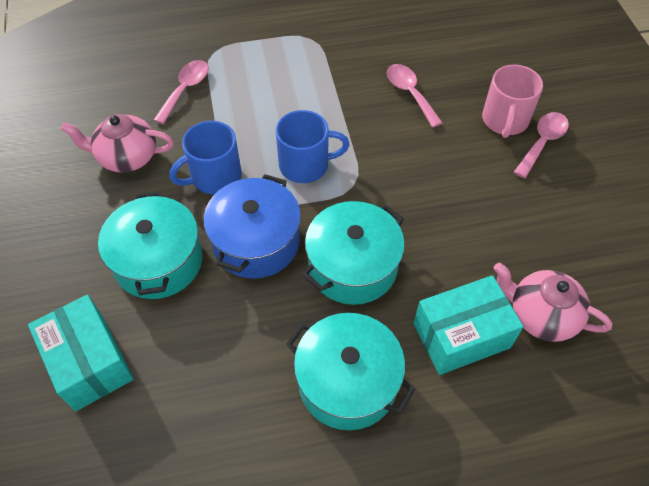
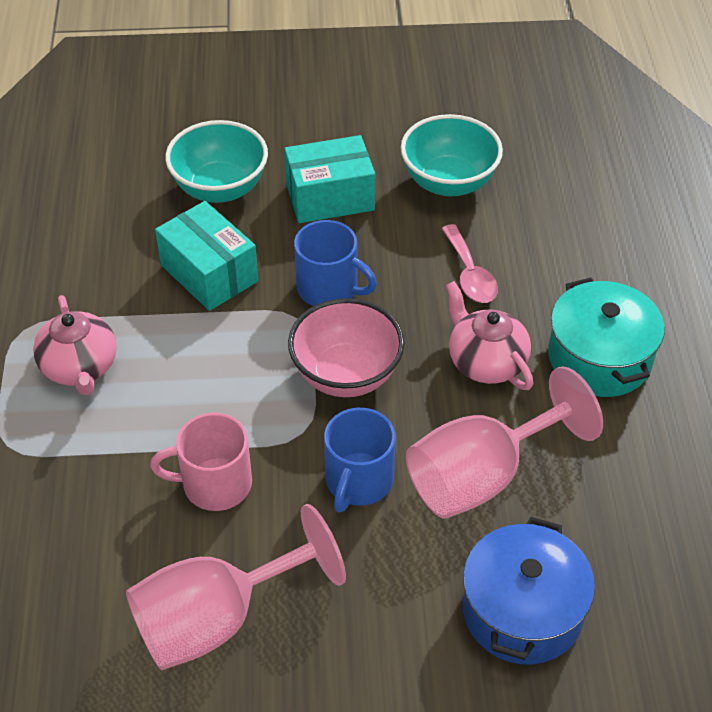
pink bowl: 0 -> 1
pink goblet: 0 -> 2
pink spoon: 3 -> 1
turquoise bowl: 0 -> 2
turquoise pot: 3 -> 1

